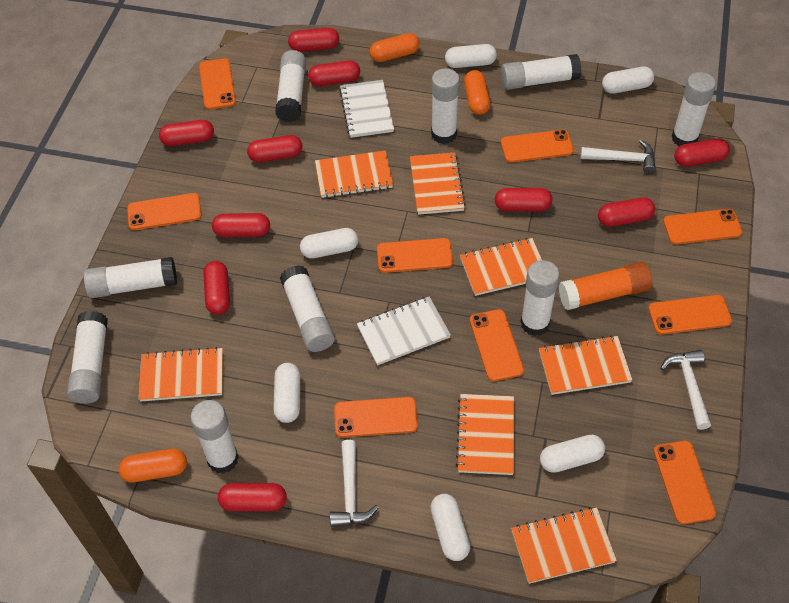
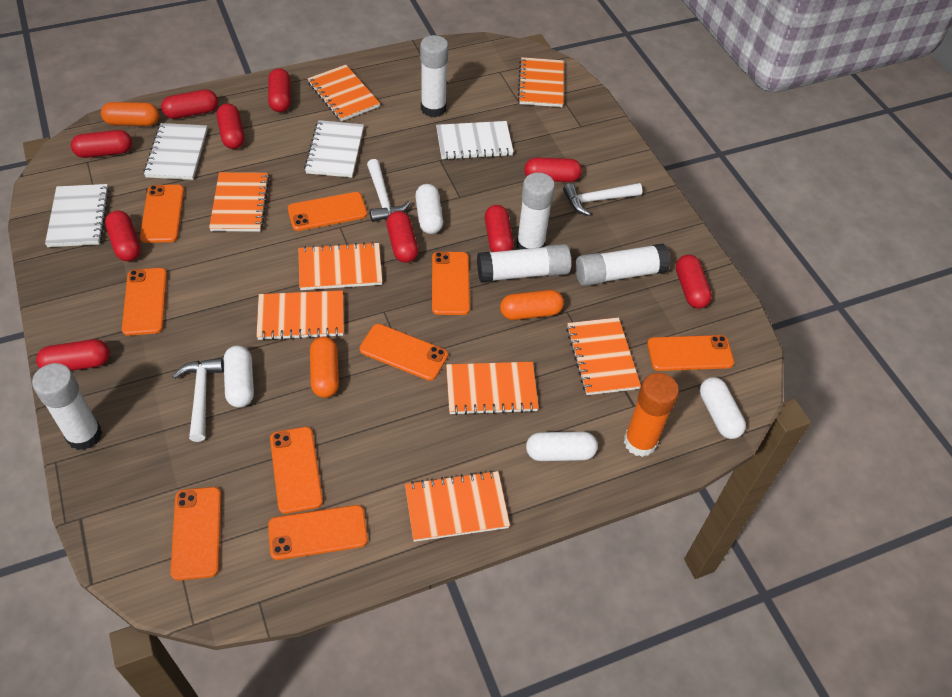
orange notebook: 7 -> 8
white capsule: 6 -> 4
white glue stick: 9 -> 5
white notebook: 2 -> 4

